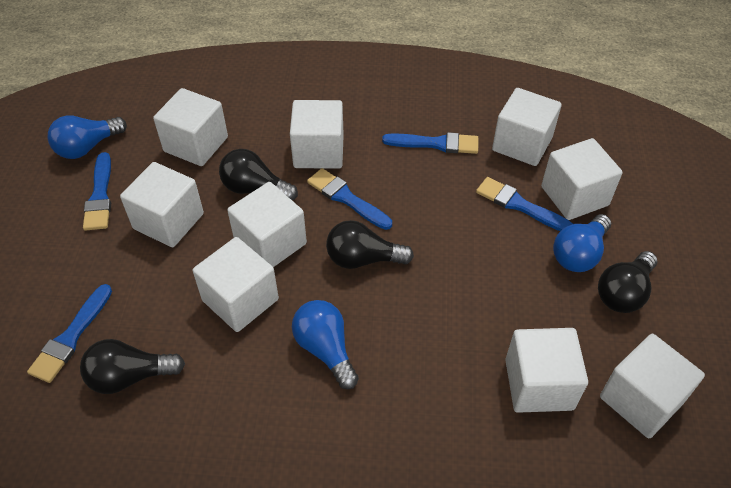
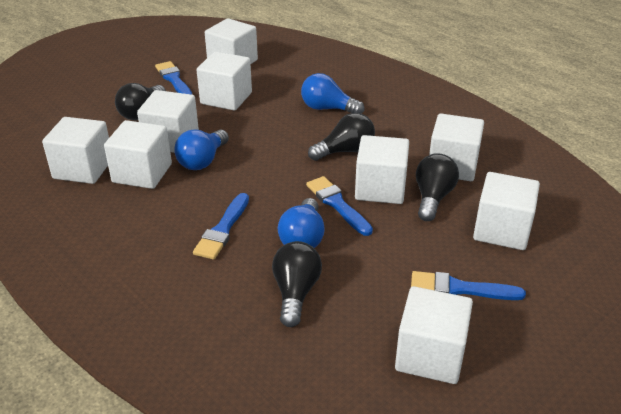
blue brush: 5 -> 4

